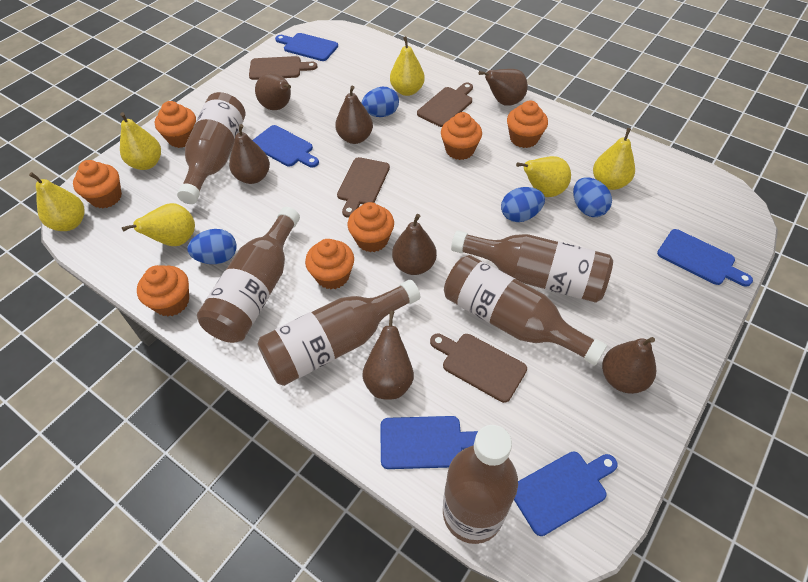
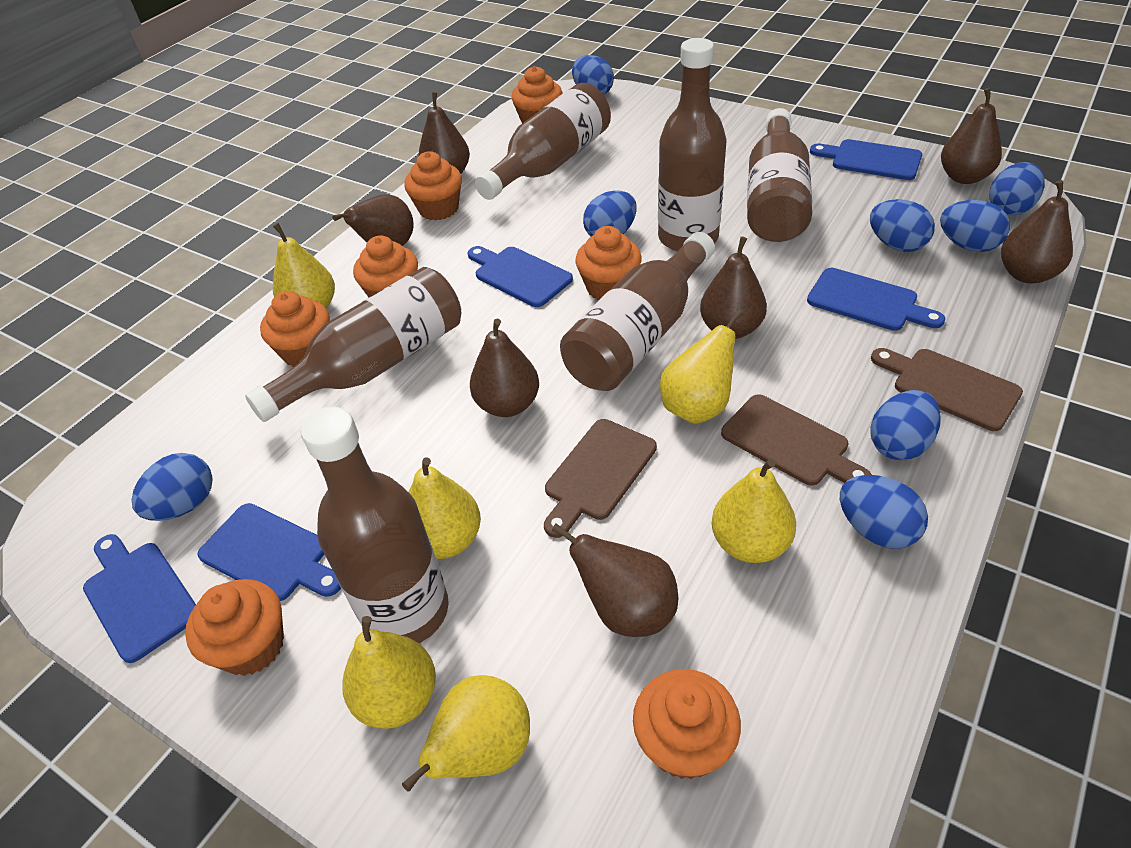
blue egg: 4 -> 8
brown cutting board: 4 -> 3

